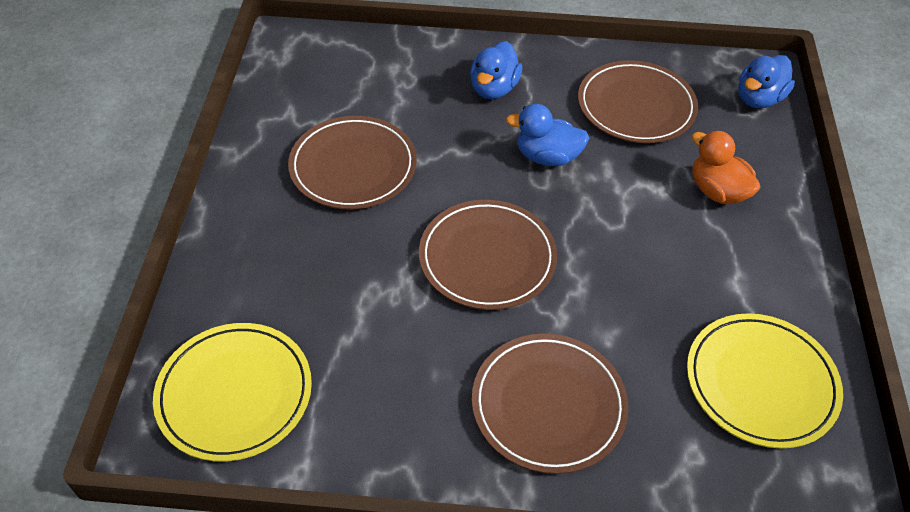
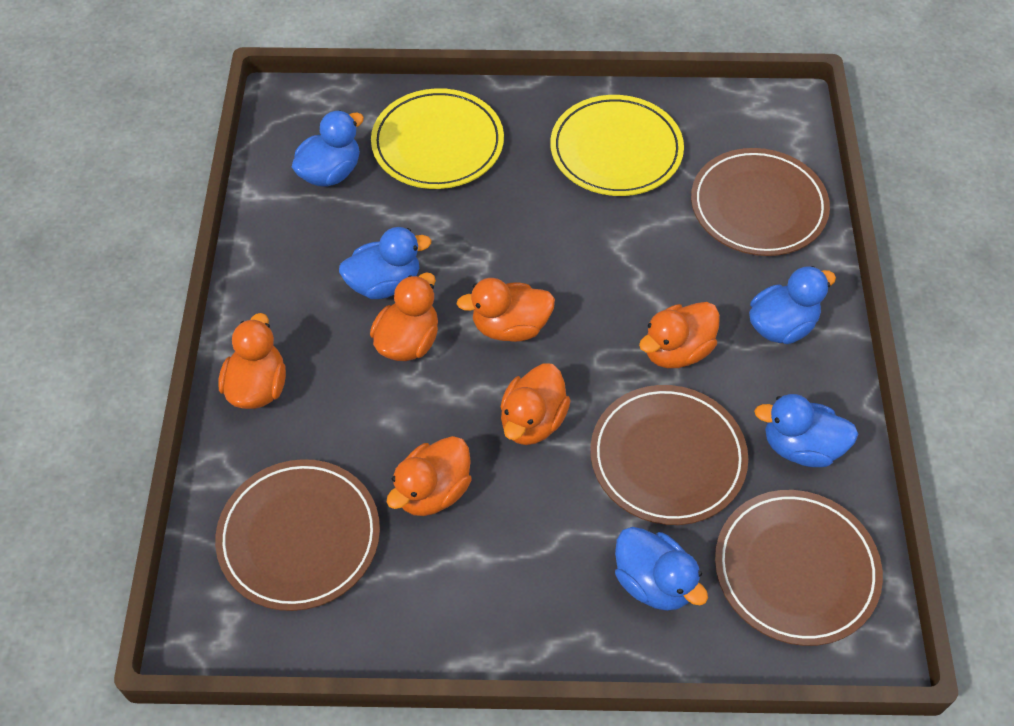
blue duck: 3 -> 5
orange duck: 1 -> 6

